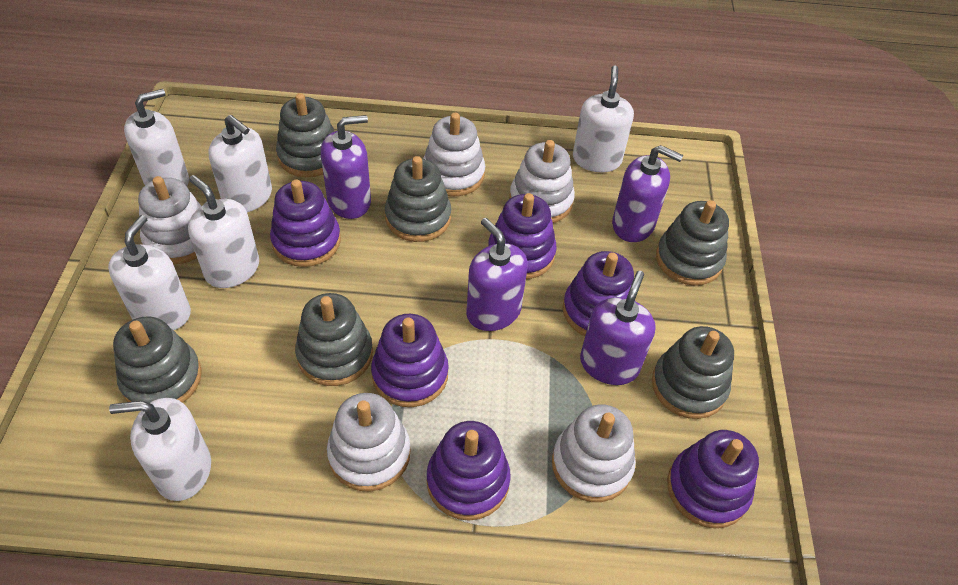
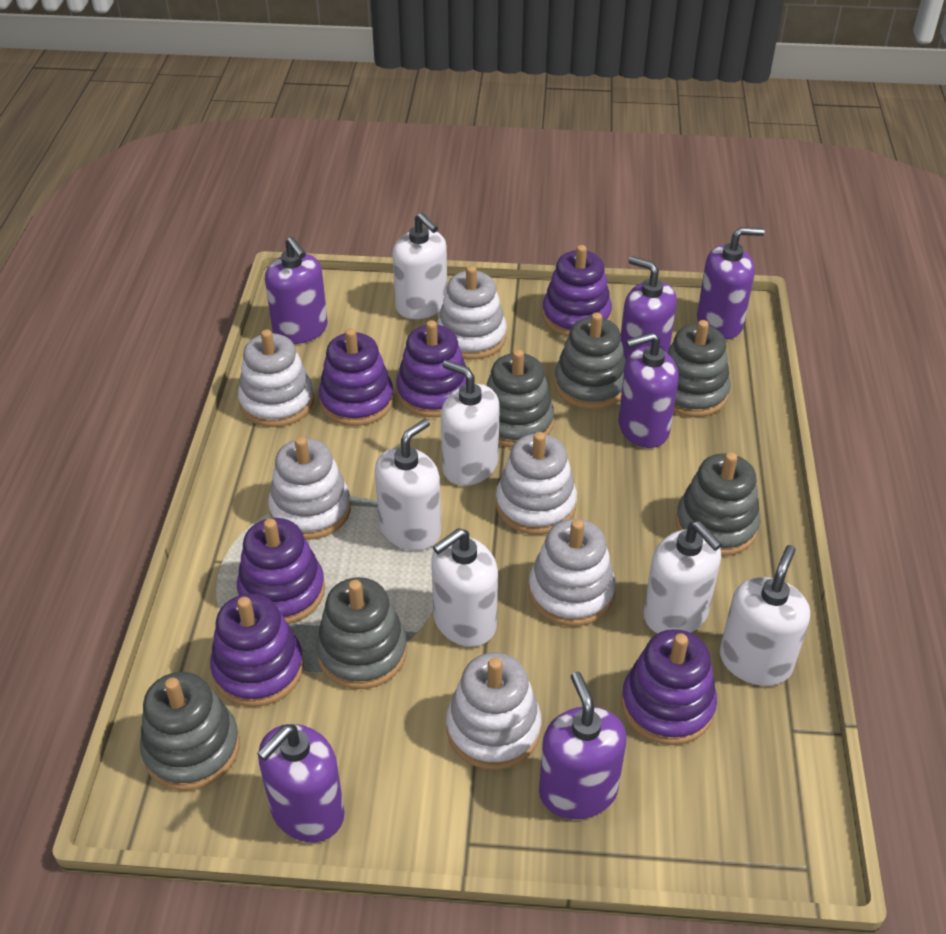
purple soap dispenser: 4 -> 6
white stacking toy: 5 -> 6

